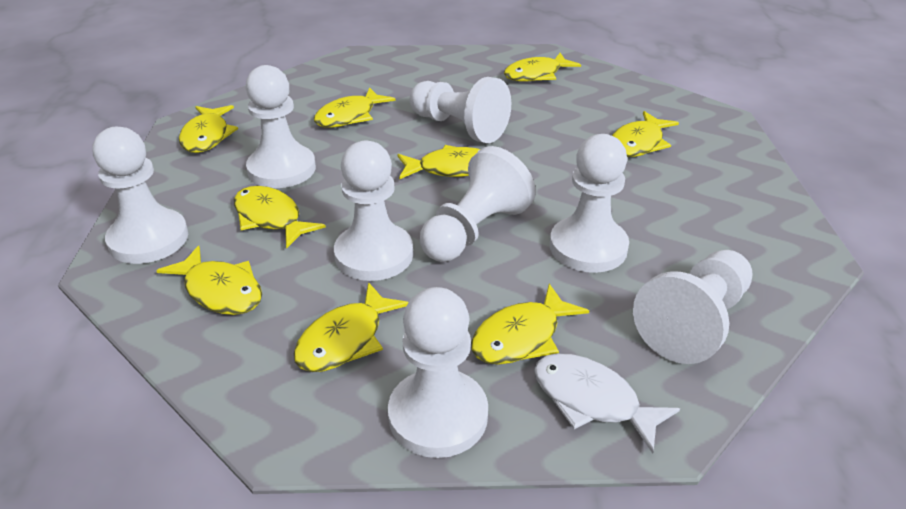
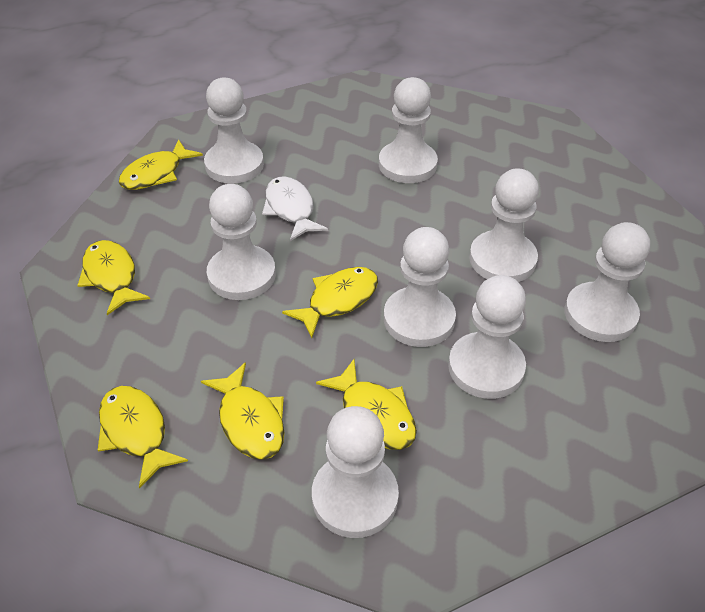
yellow fish: 9 -> 6

